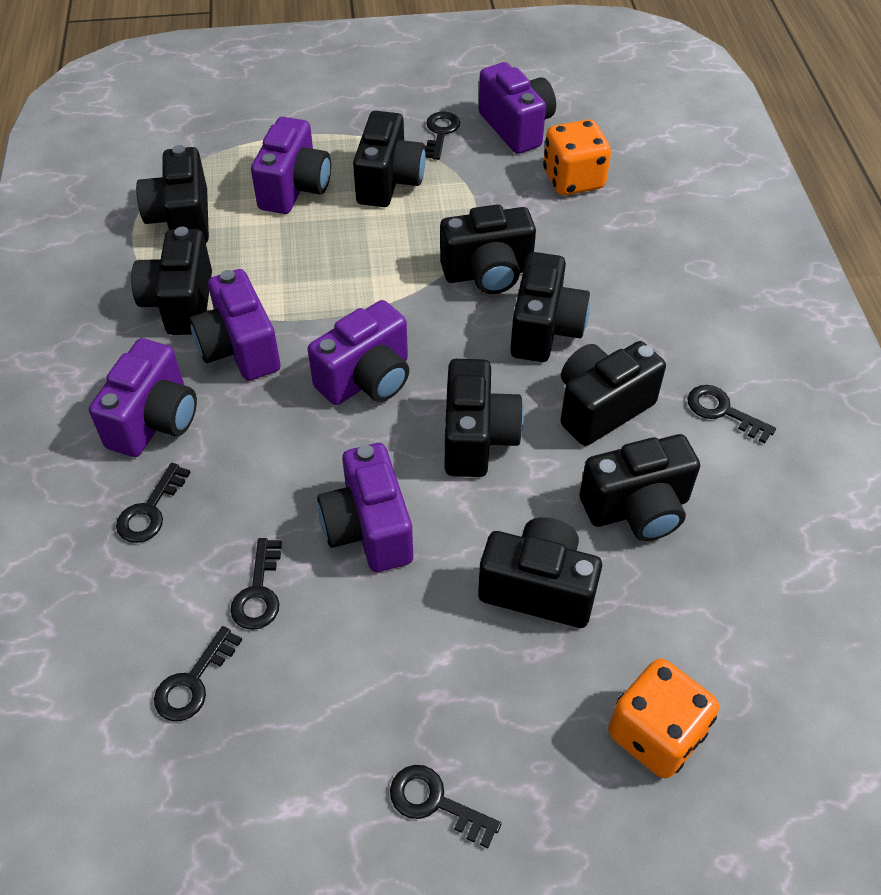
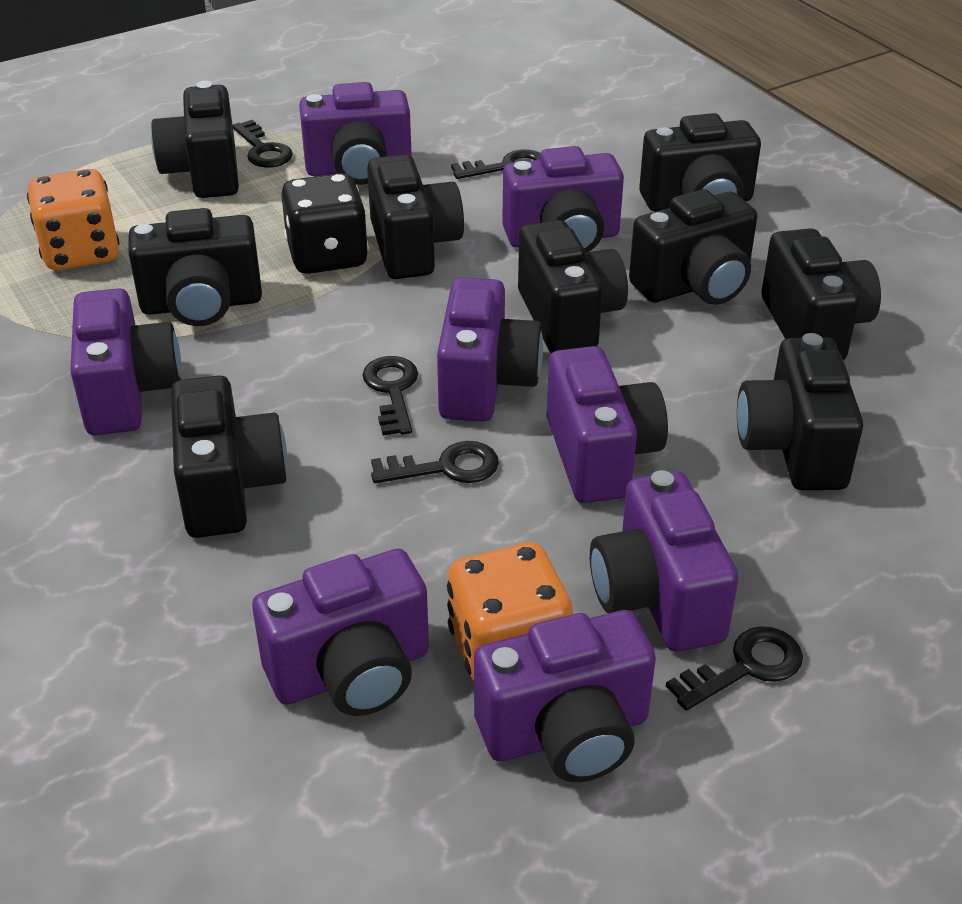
black dice: 0 -> 1
black key: 6 -> 5
purple camera: 6 -> 8

